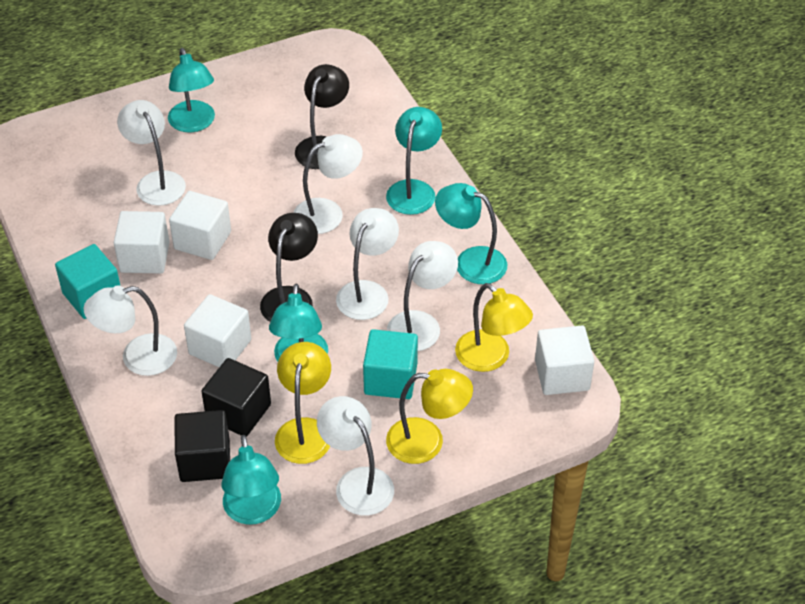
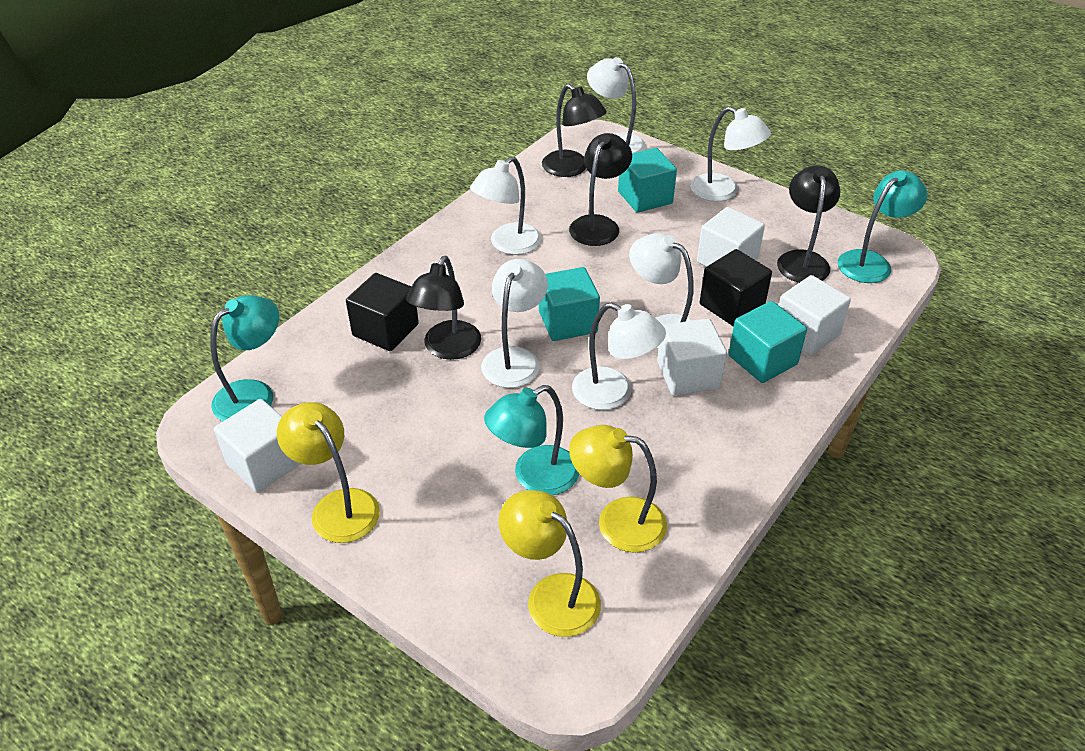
black lamp: 2 -> 4
turquoise cube: 2 -> 3
turquoise lamp: 5 -> 3

